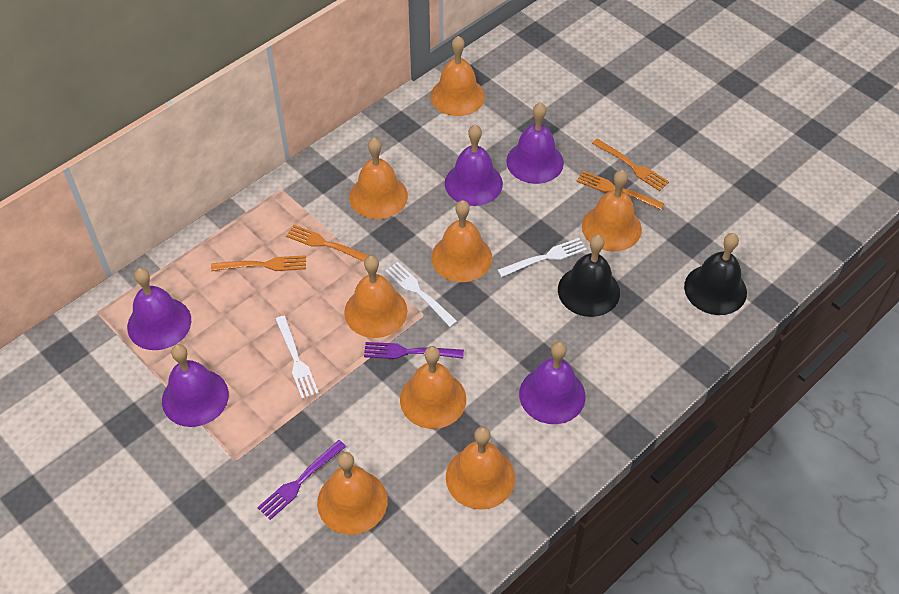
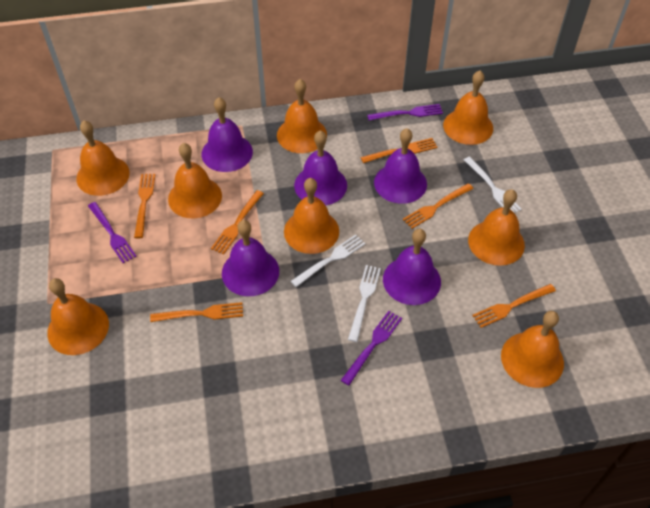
black bell: 2 -> 0
orange fork: 4 -> 6
purple fork: 2 -> 3

